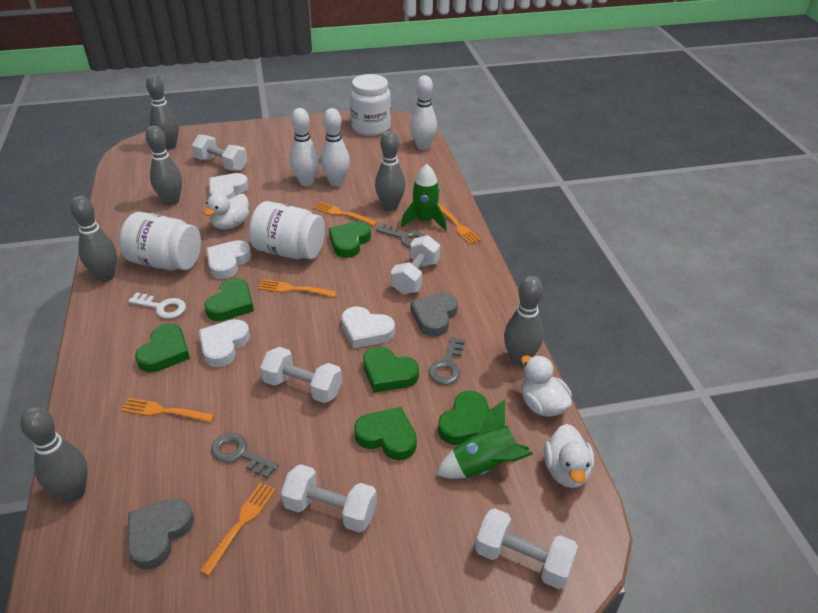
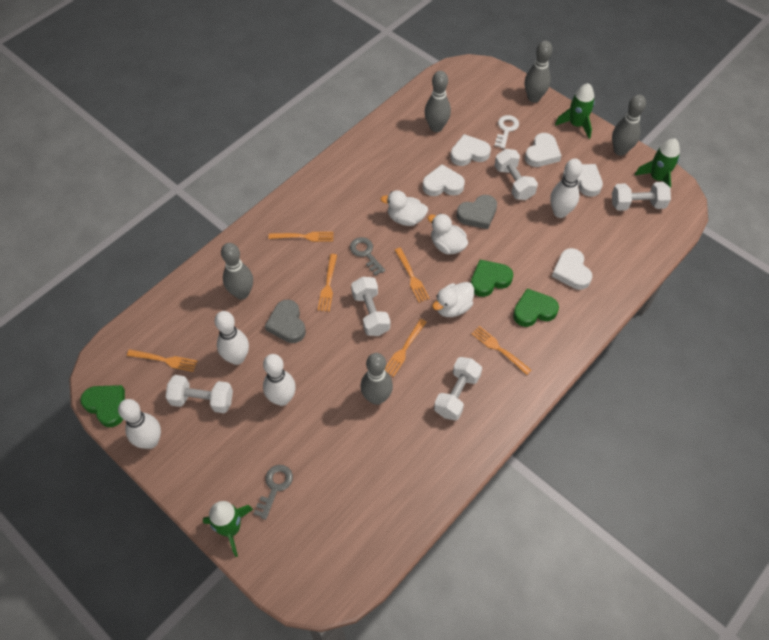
green heart: 6 -> 3
green rocket: 2 -> 3
grey bowling pin: 6 -> 5
grey key: 3 -> 2
orange fork: 5 -> 6
white bowling pin: 3 -> 4
white heart: 4 -> 5
white jar: 3 -> 0

